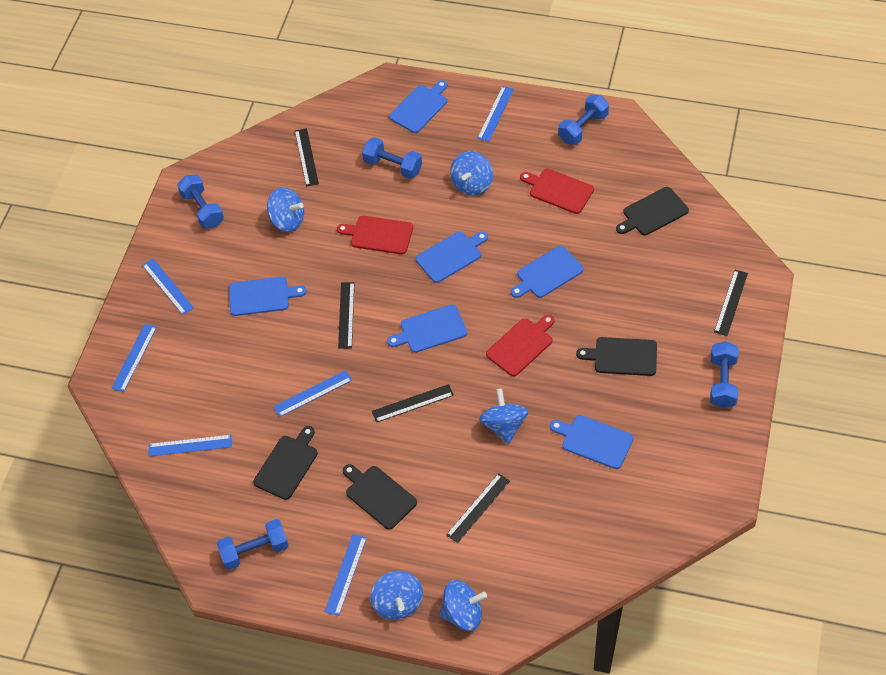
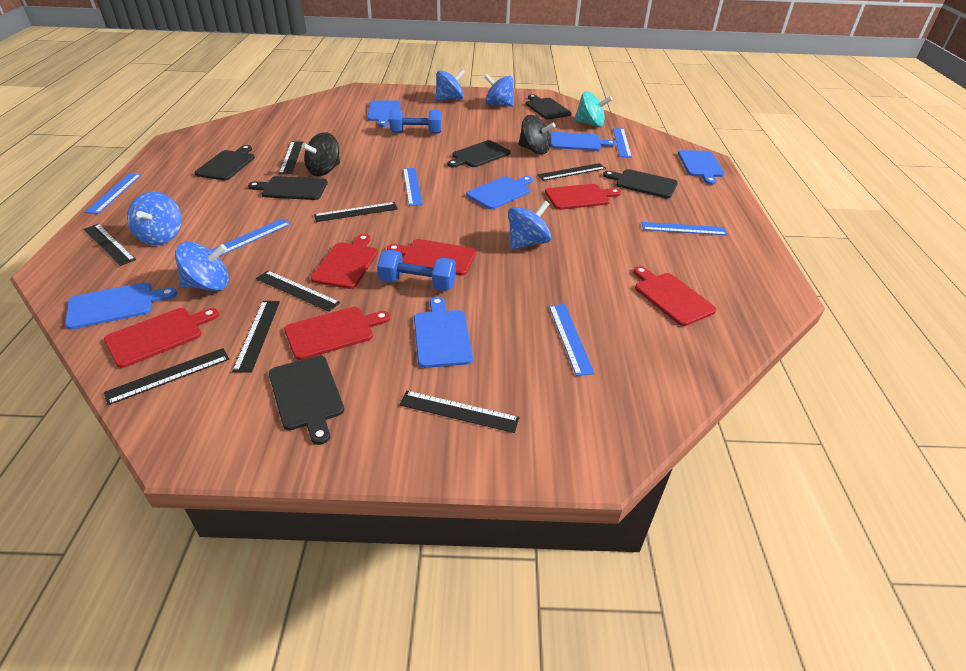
black cutting board: 4 -> 6
black ruler: 5 -> 8
black spinning top: 0 -> 2
blue dumbbell: 5 -> 2
red cutting board: 3 -> 6
turquoise spinning top: 0 -> 1

